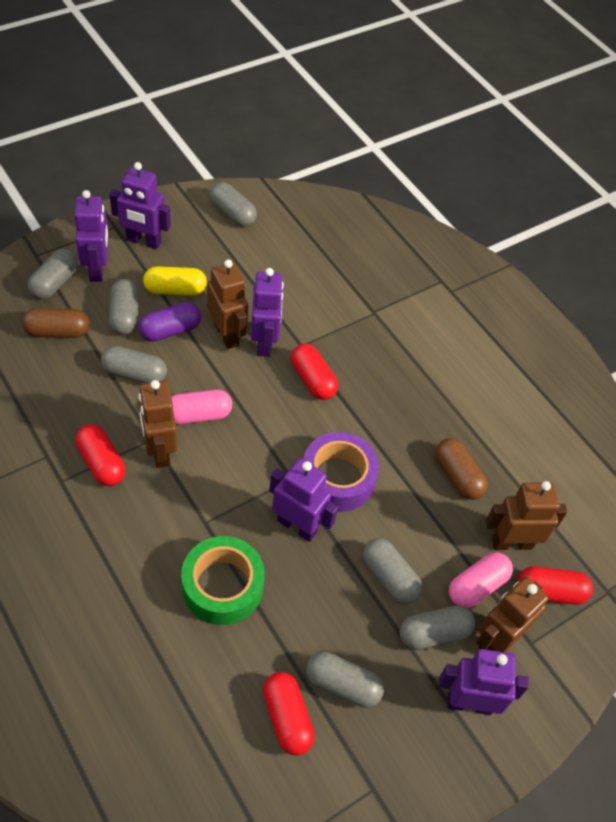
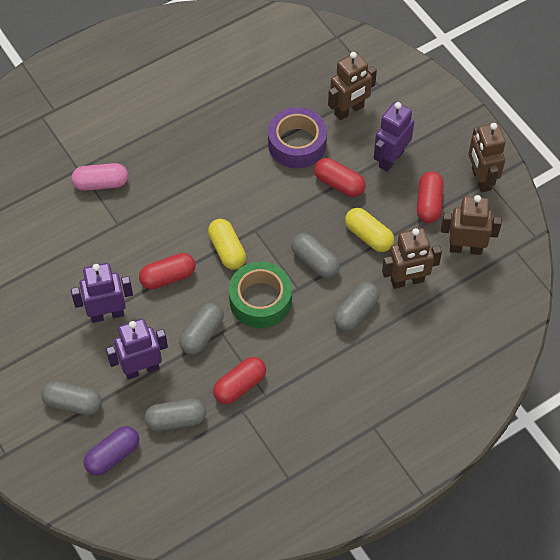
brown capsule: 2 -> 0
grey capsule: 7 -> 5
pink capsule: 2 -> 1
purple robot: 5 -> 3
yellow capsule: 1 -> 2

